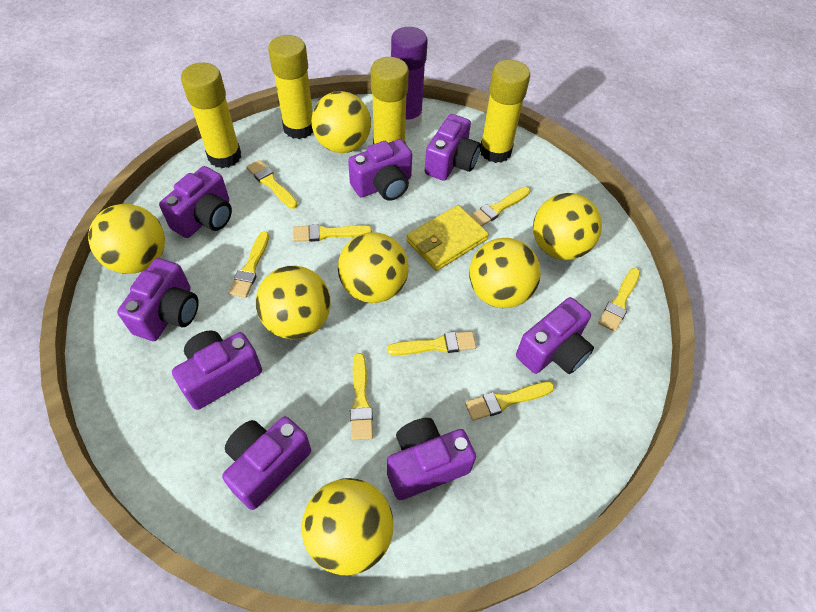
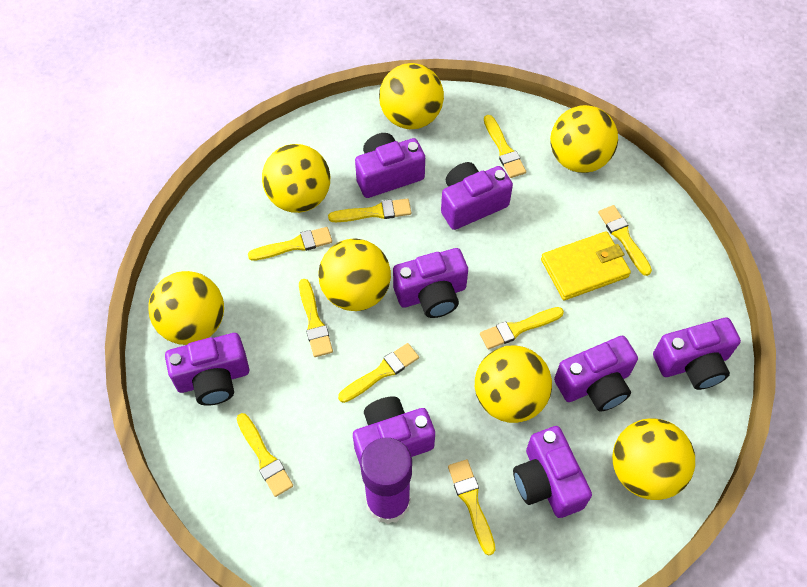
yellow brush: 8 -> 9
yellow glue stick: 4 -> 0

